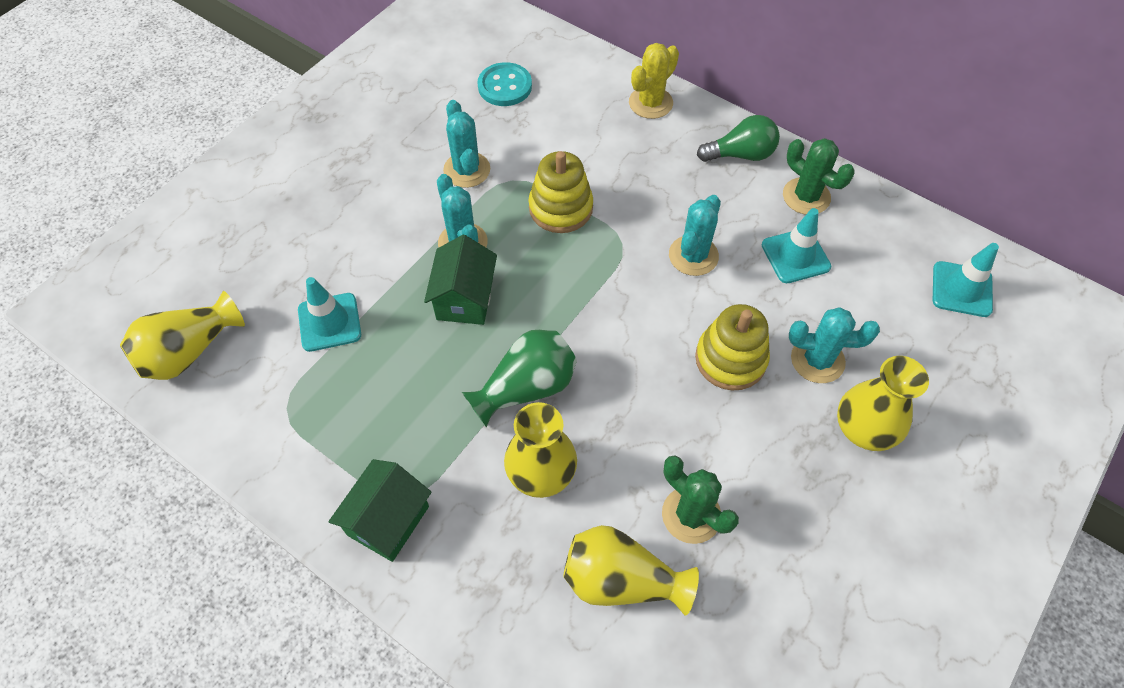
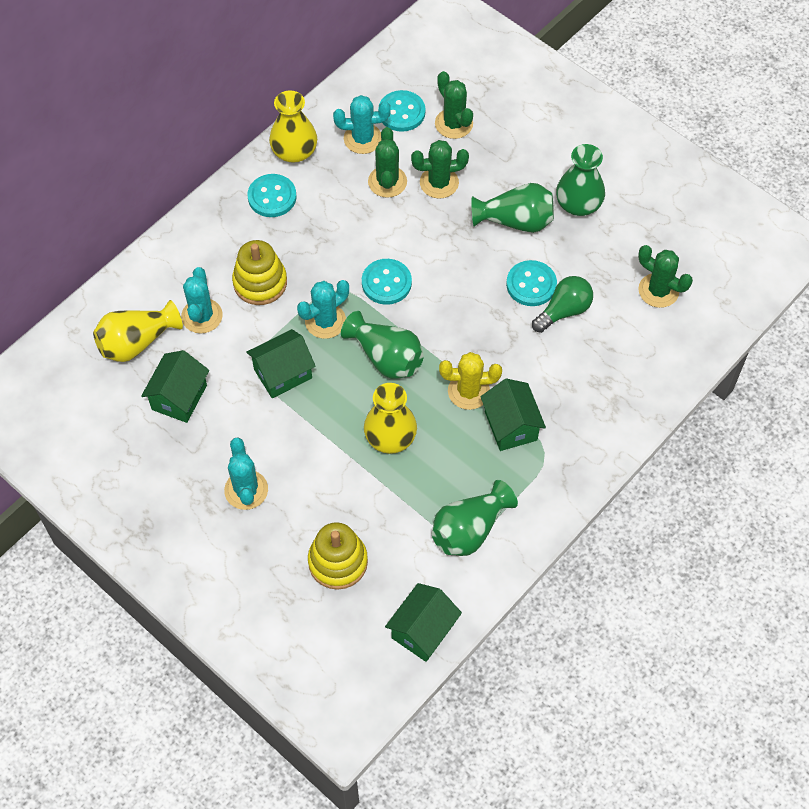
green cactus: 2 -> 4
green house: 2 -> 4
green vase: 1 -> 4
turquoise button: 1 -> 4
turquoise traffic cone: 3 -> 0
yellow vase: 4 -> 3

